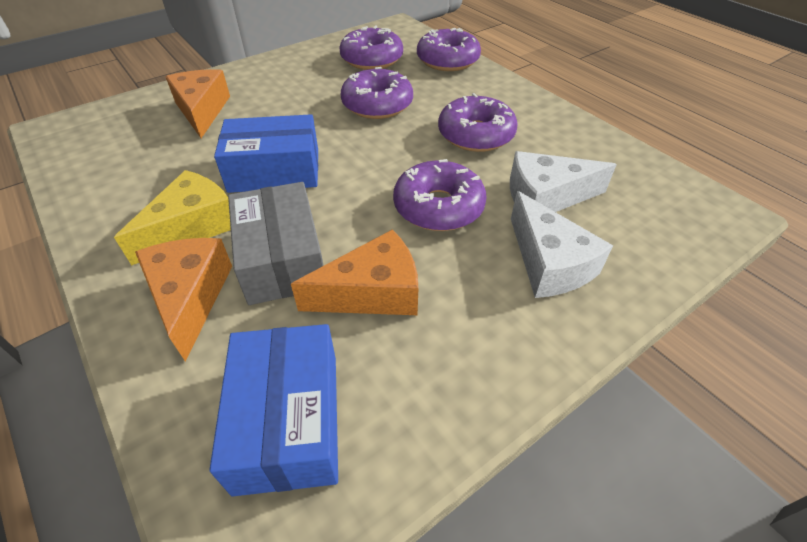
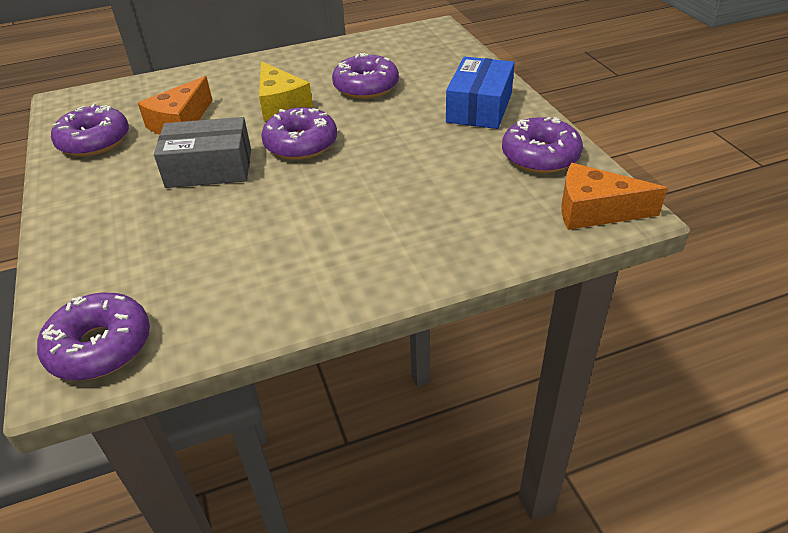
blue box: 2 -> 1
orange cheese: 3 -> 2
white cheese: 2 -> 0

